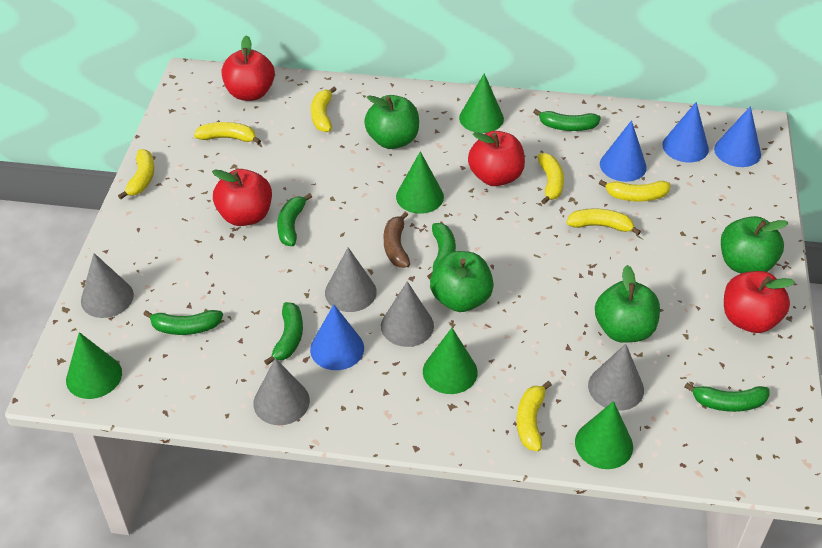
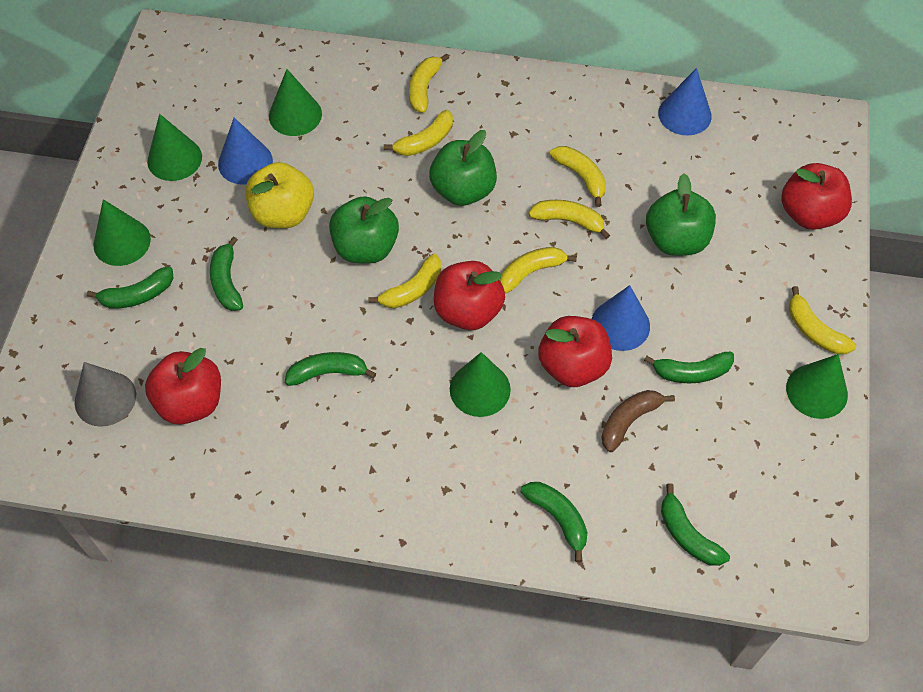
blue cone: 4 -> 3
green apple: 4 -> 3
grey cone: 5 -> 1
yellow apple: 0 -> 1

